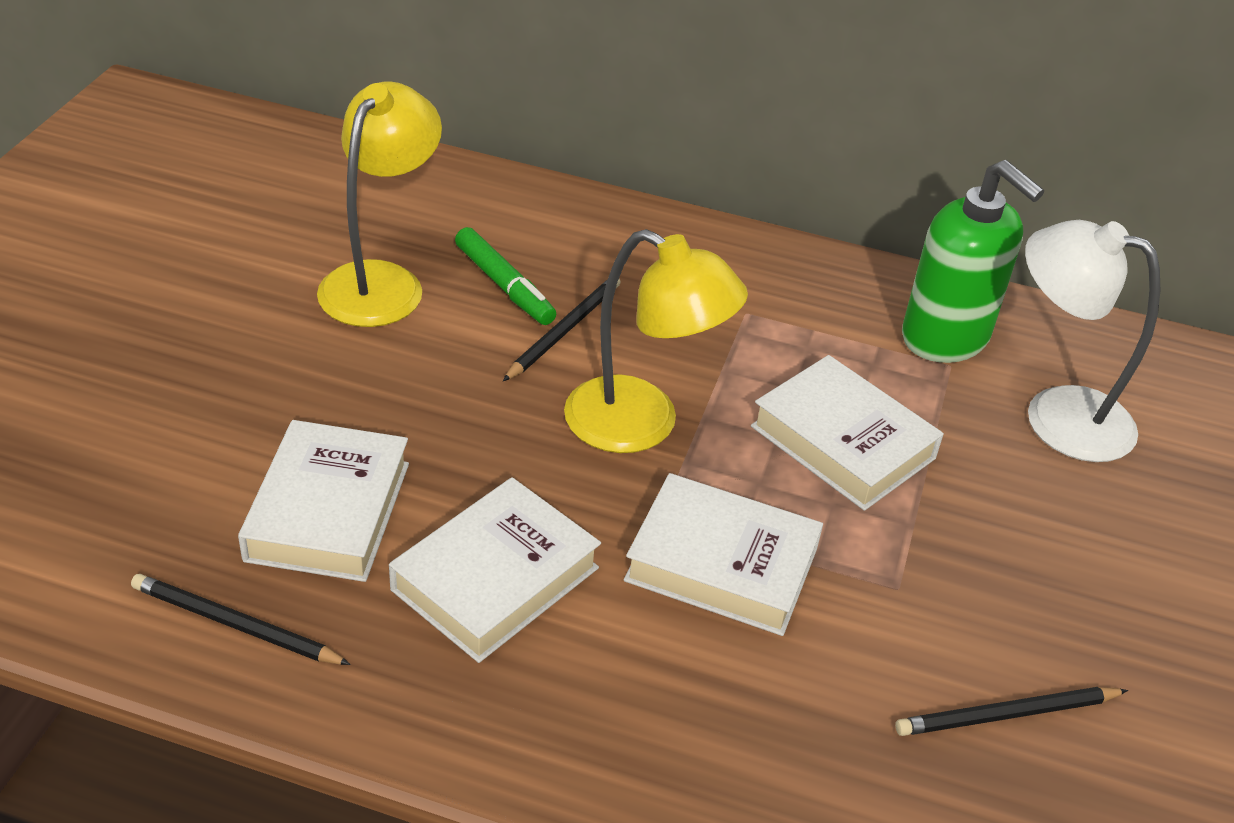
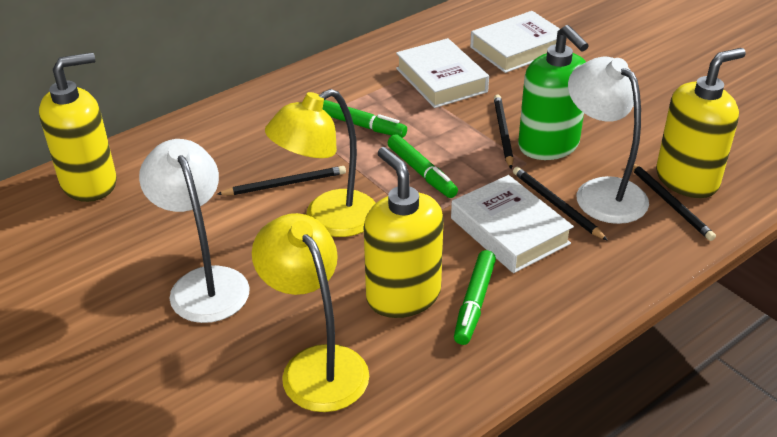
black pencil: 3 -> 4
green marker: 1 -> 3
white book: 4 -> 3
white lamp: 1 -> 2
yellow soap dispenser: 0 -> 3

